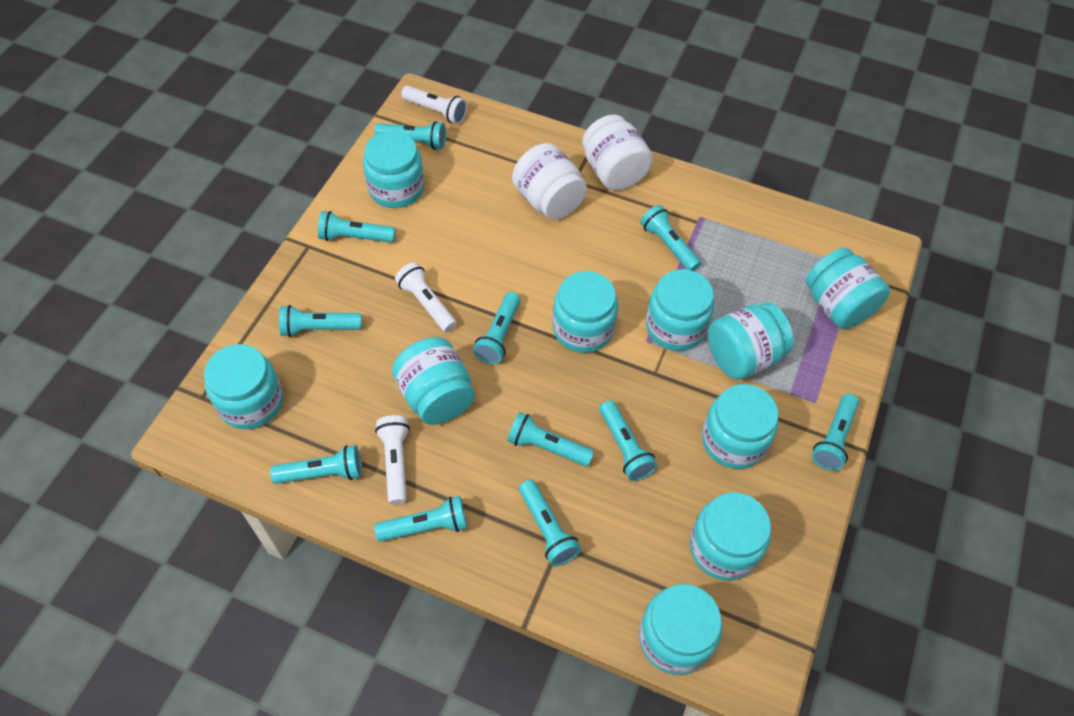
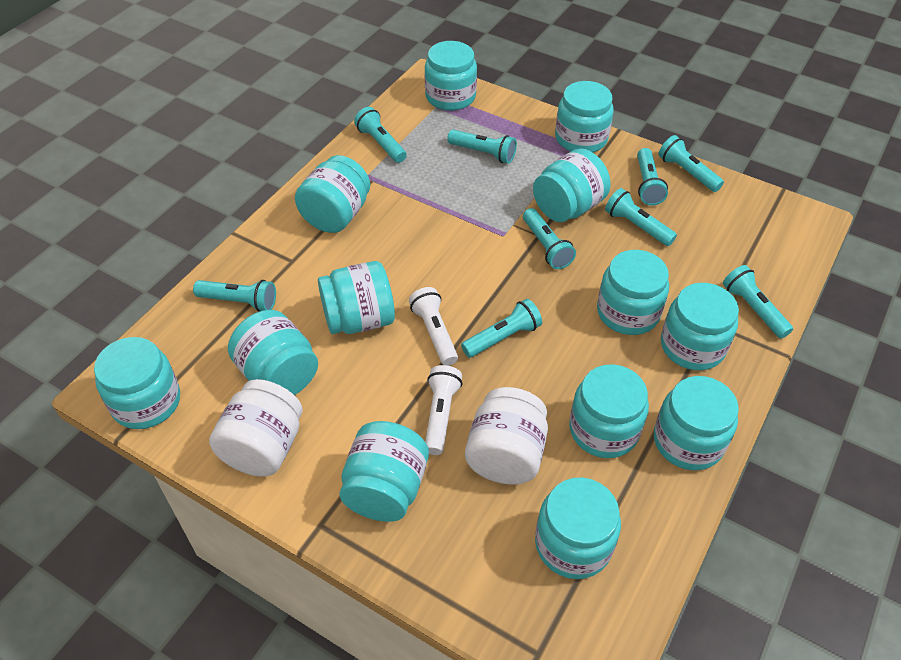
turquoise flashlight: 11 -> 9
turquoise jar: 10 -> 13
white flashlight: 3 -> 2

